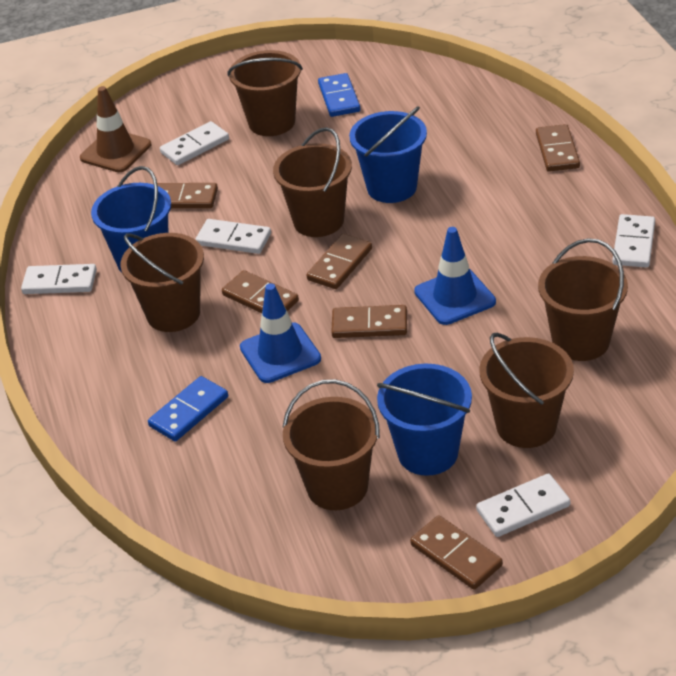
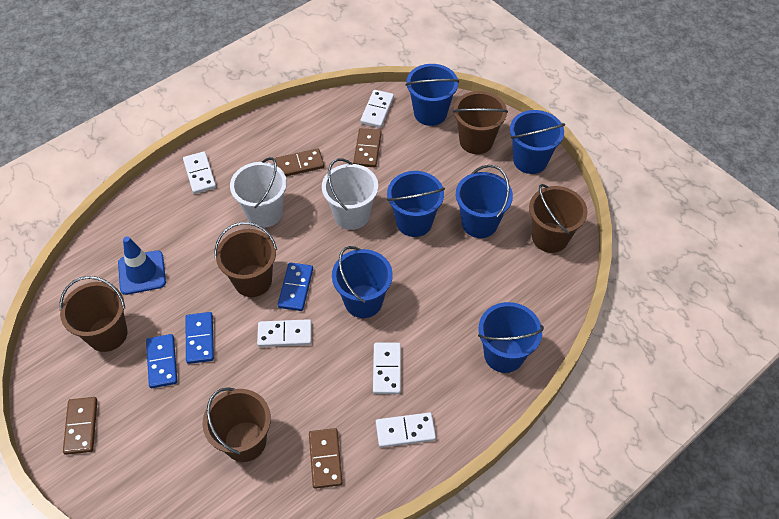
blue bucket: 3 -> 6
blue domino: 2 -> 3
blue traffic cone: 2 -> 1
brown bucket: 6 -> 5
brown domino: 6 -> 4
brown traffic cone: 1 -> 0
white bucket: 0 -> 2

